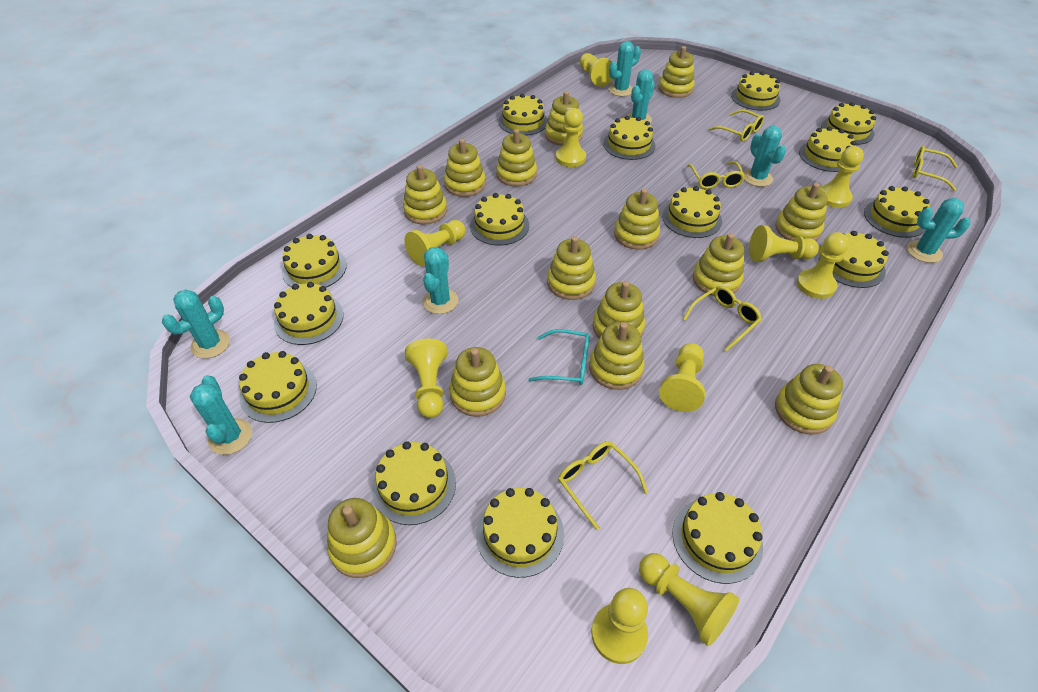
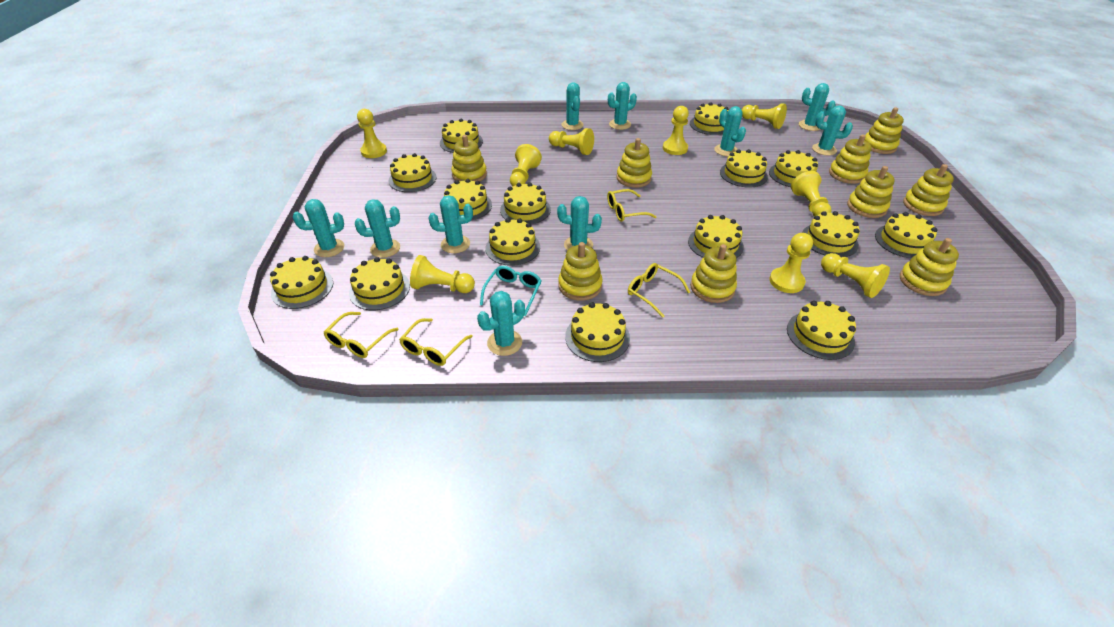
turquoise cactus: 7 -> 10
yellow glasses: 5 -> 4
yellow pawn: 10 -> 9
yellow stacking toy: 14 -> 9

